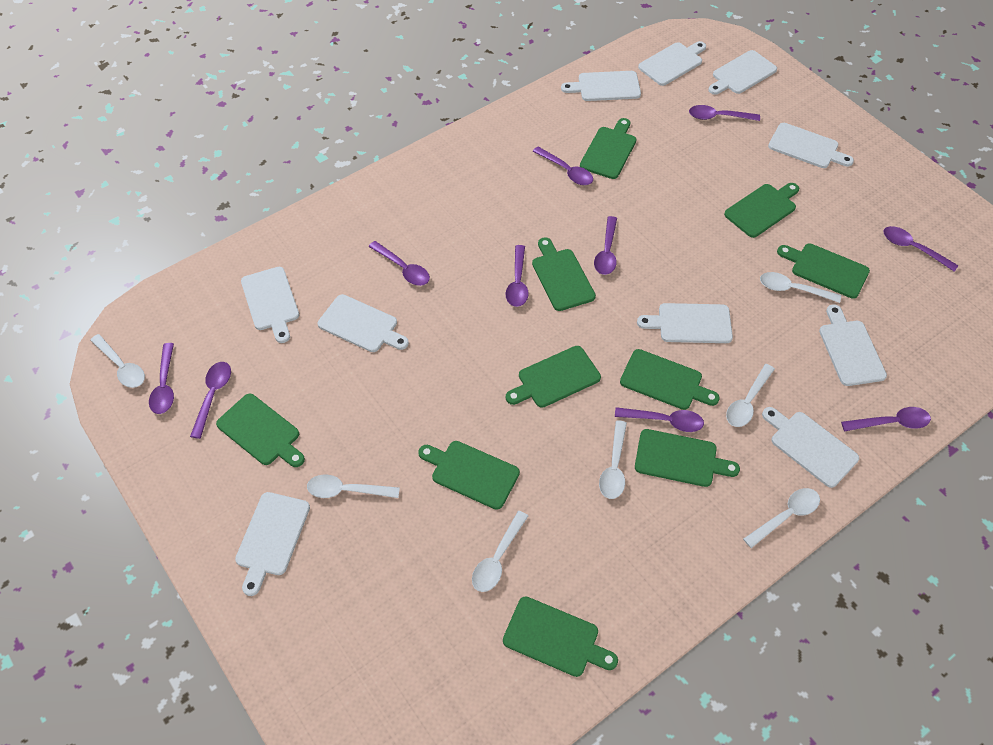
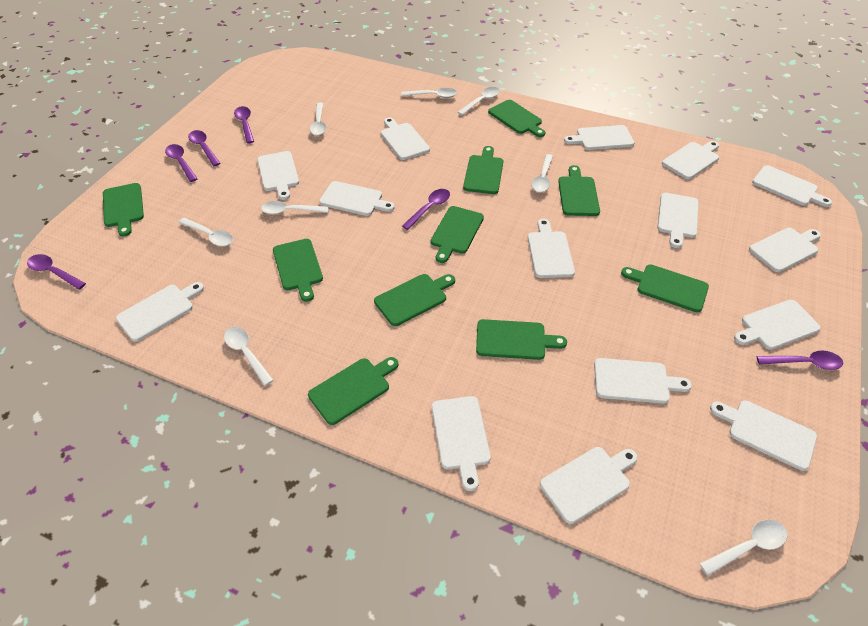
purple spoon: 10 -> 6
white cutting board: 10 -> 15
white spoon: 7 -> 8

